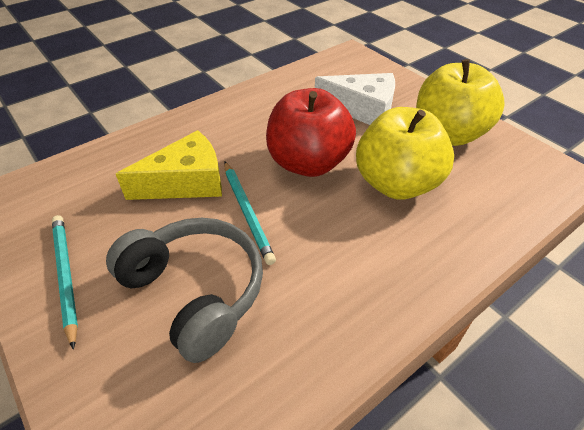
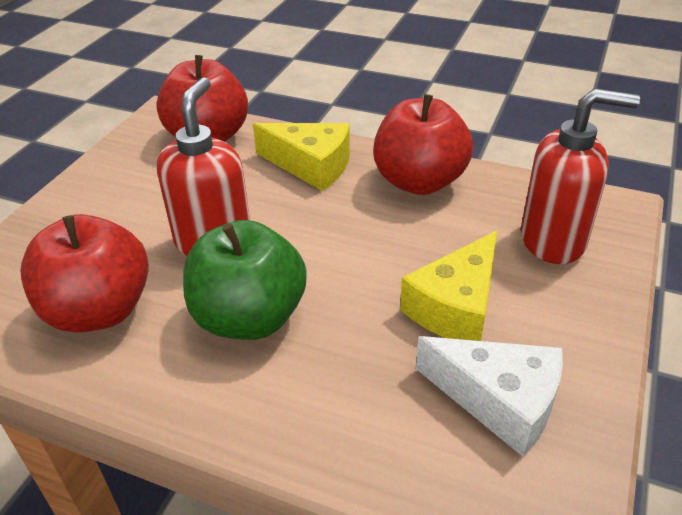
green apple: 0 -> 1
grey headphones: 1 -> 0
red apple: 1 -> 3
red soap dispenser: 0 -> 2
turquoise pencil: 2 -> 0
yellow apple: 2 -> 0
yellow cheese: 1 -> 2

